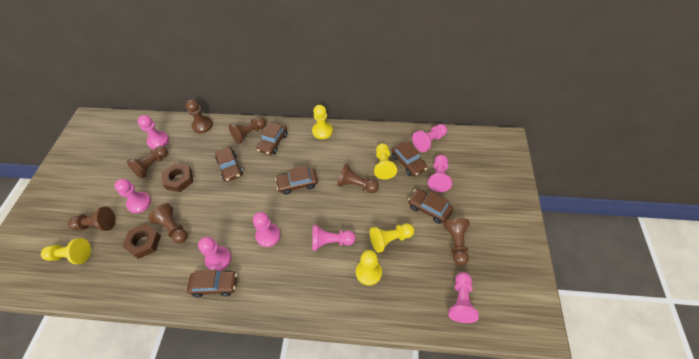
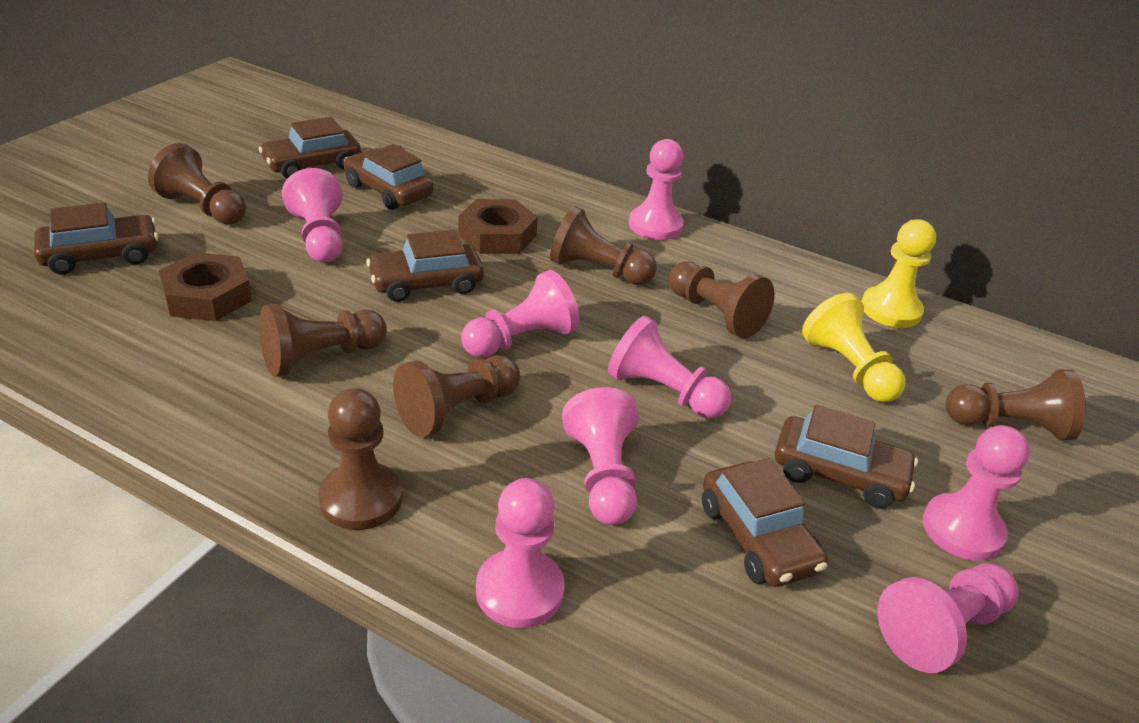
yellow pawn: 5 -> 2

